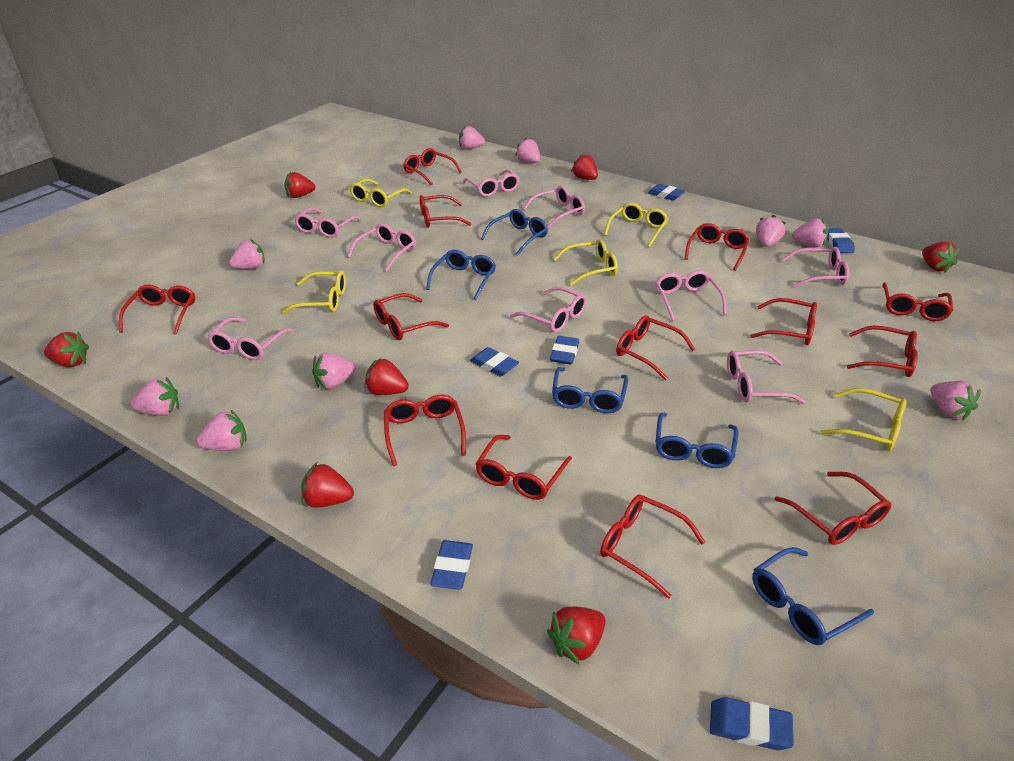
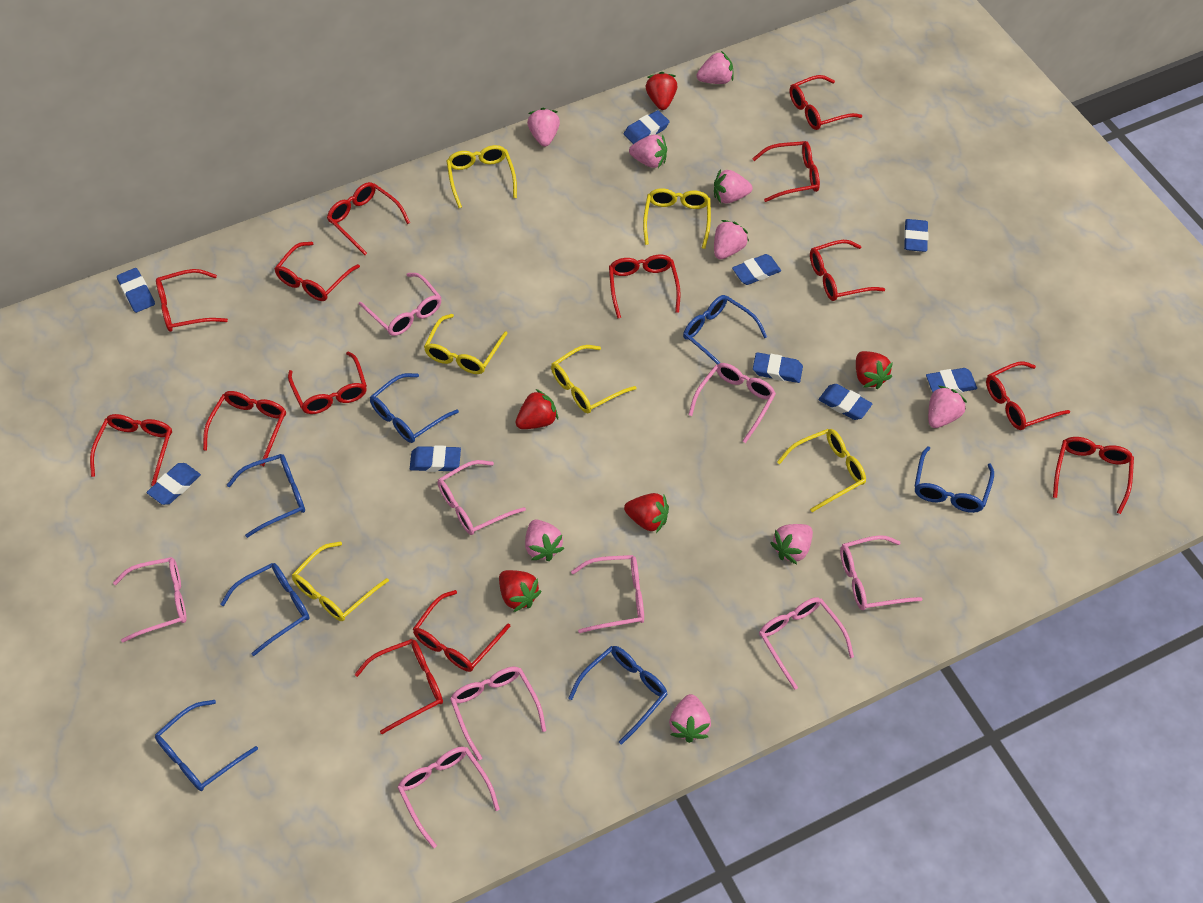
blue eraser: 6 -> 9
blue glasses: 5 -> 7
red glasses: 13 -> 14
red strawberry: 7 -> 5
yellow glasses: 5 -> 6

